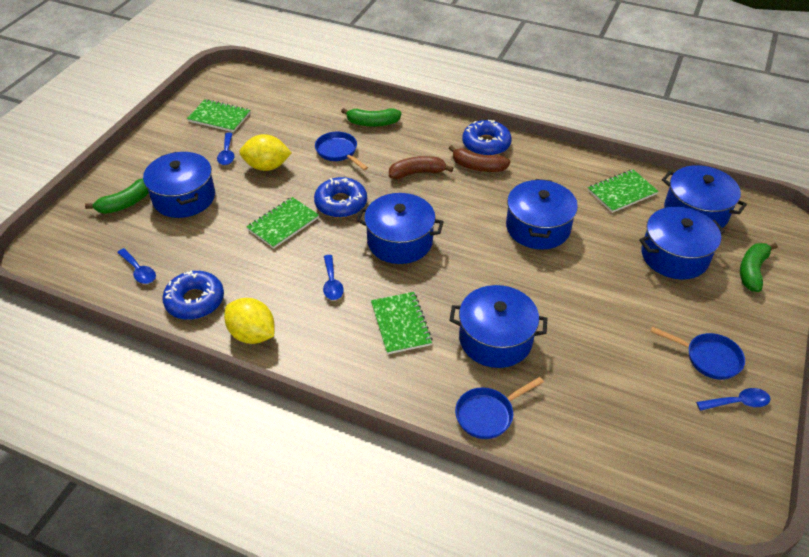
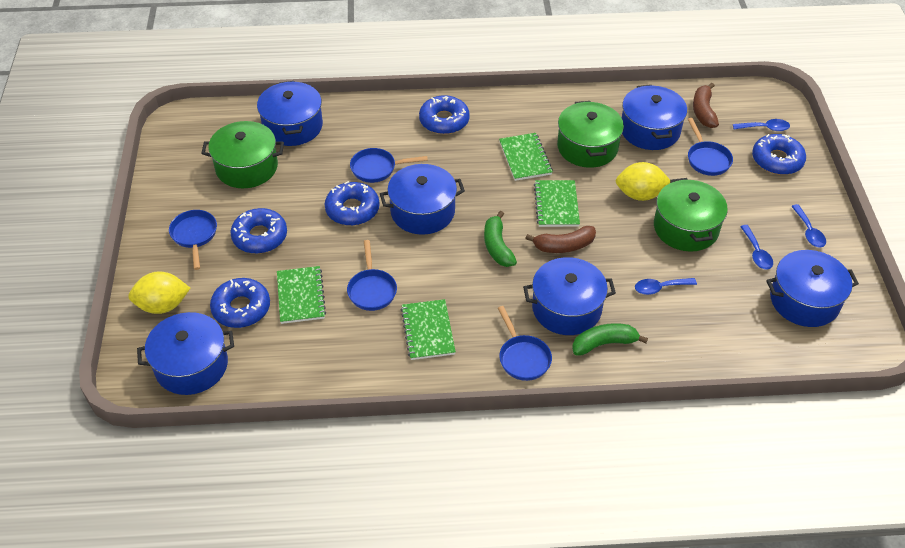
blue donut: 3 -> 5
blue pan: 3 -> 5
green banana: 3 -> 2
green pot: 0 -> 3

